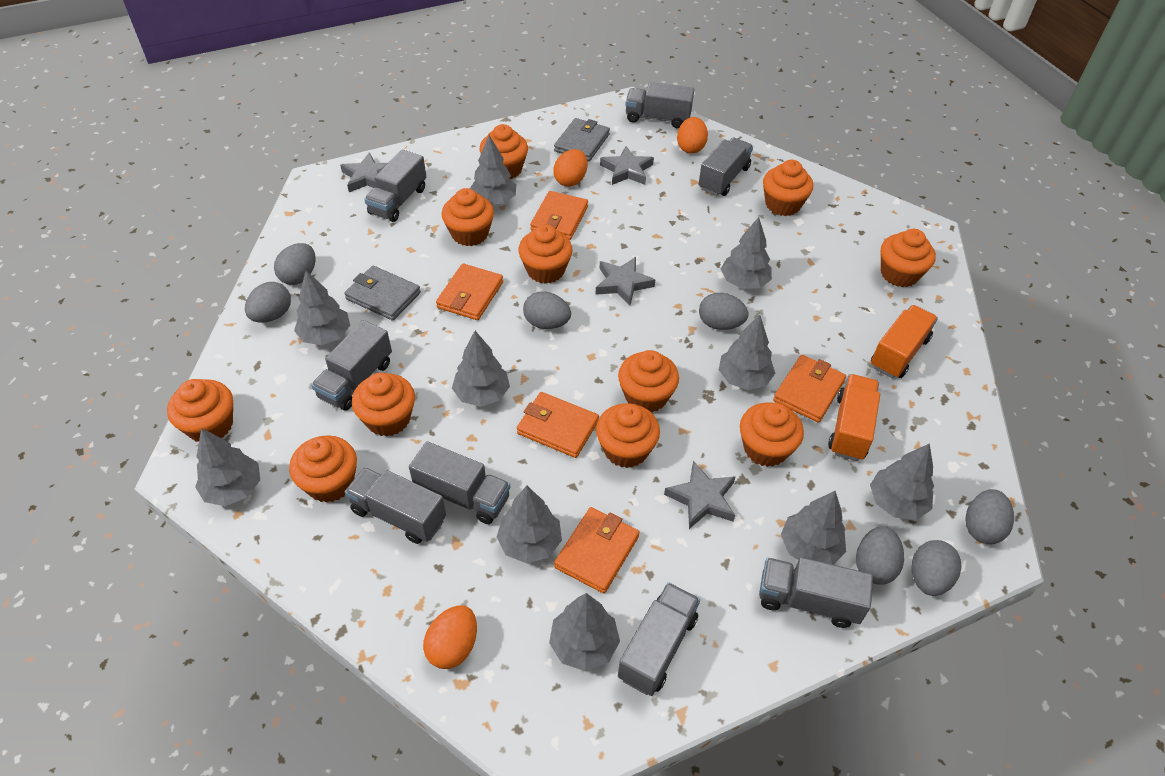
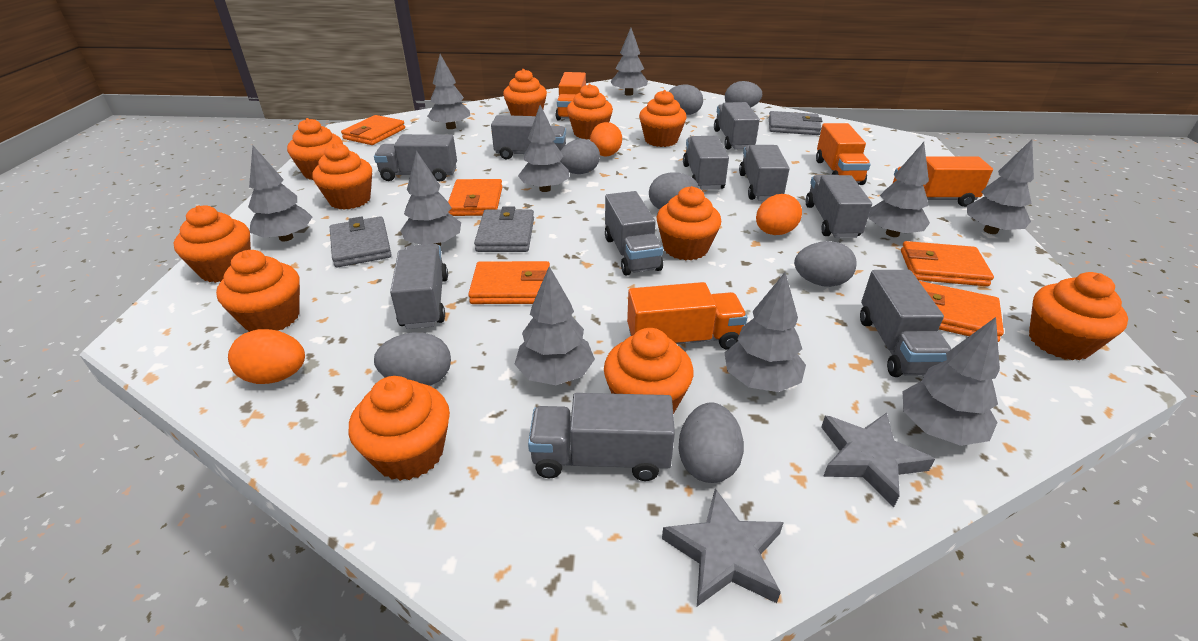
grey star: 4 -> 2
grey truck: 8 -> 10
grey wallet: 2 -> 3
orange truck: 2 -> 4

